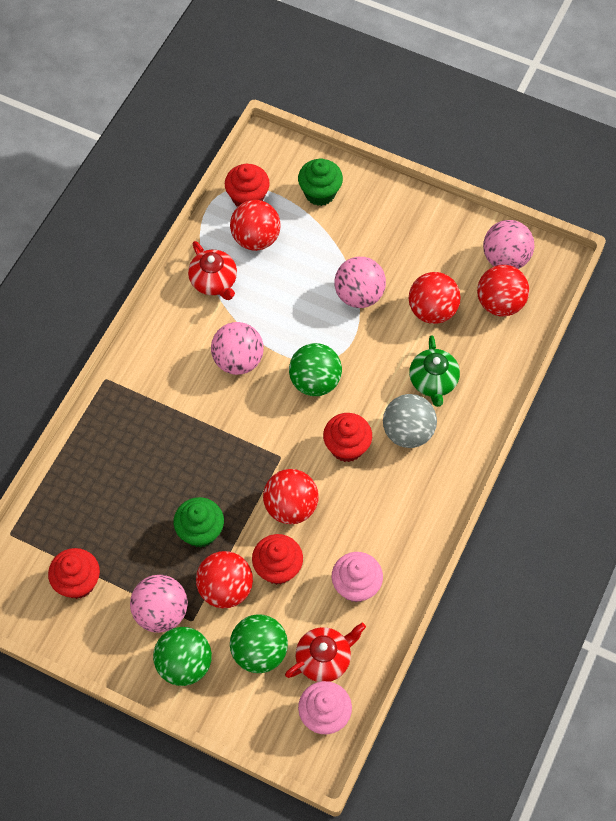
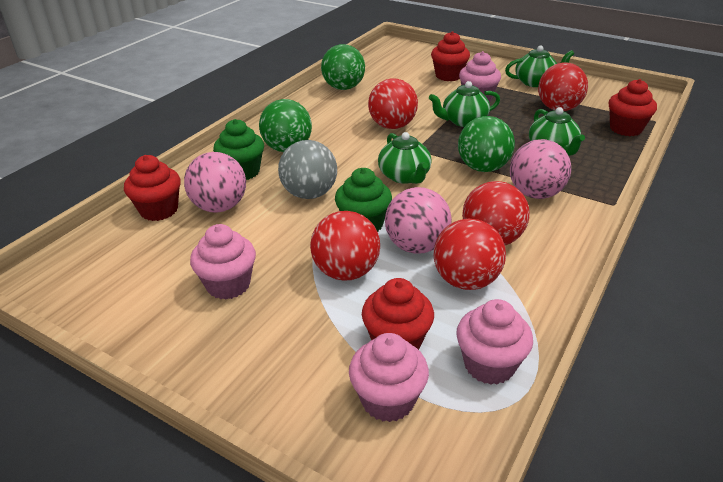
green teapot: 1 -> 4
pink ball: 4 -> 3
pink cupcake: 2 -> 4
red teapot: 2 -> 0

